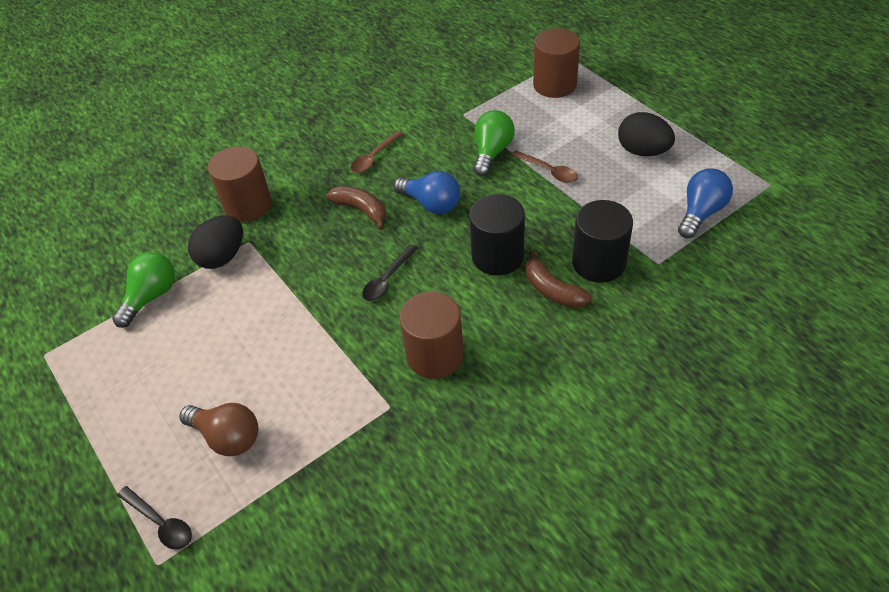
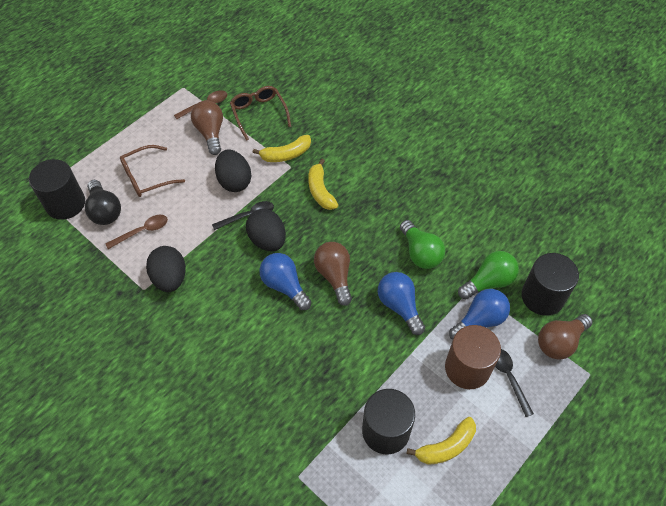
black cylinder: 2 -> 3
black egg: 2 -> 3
black light bulb: 0 -> 1
blue light bulb: 2 -> 3
brown banana: 2 -> 0
brown cylinder: 3 -> 1
brown glasses: 0 -> 2
brown light bulb: 1 -> 3
yellow banana: 0 -> 3

